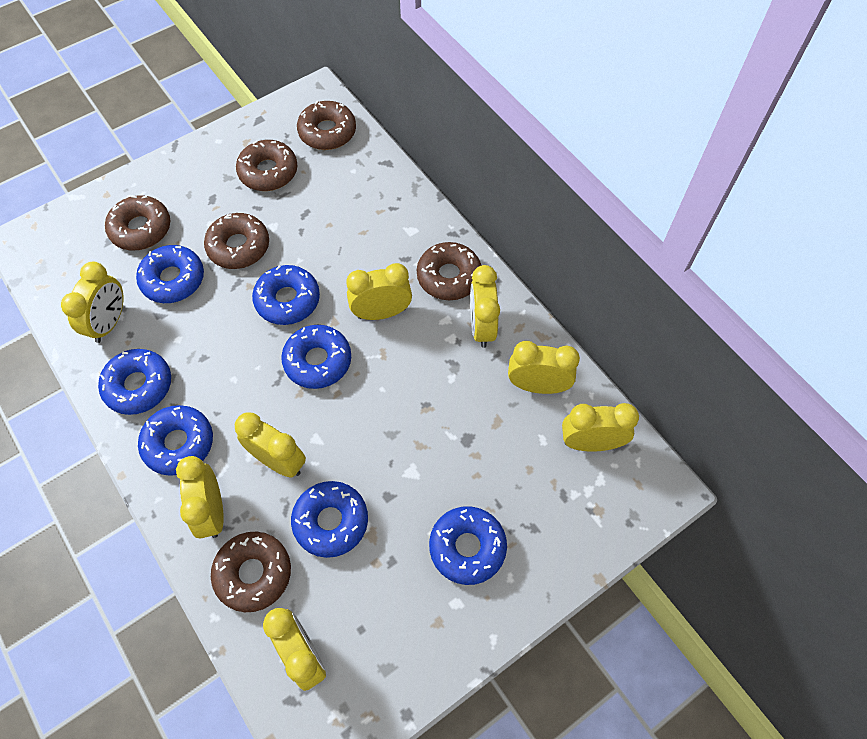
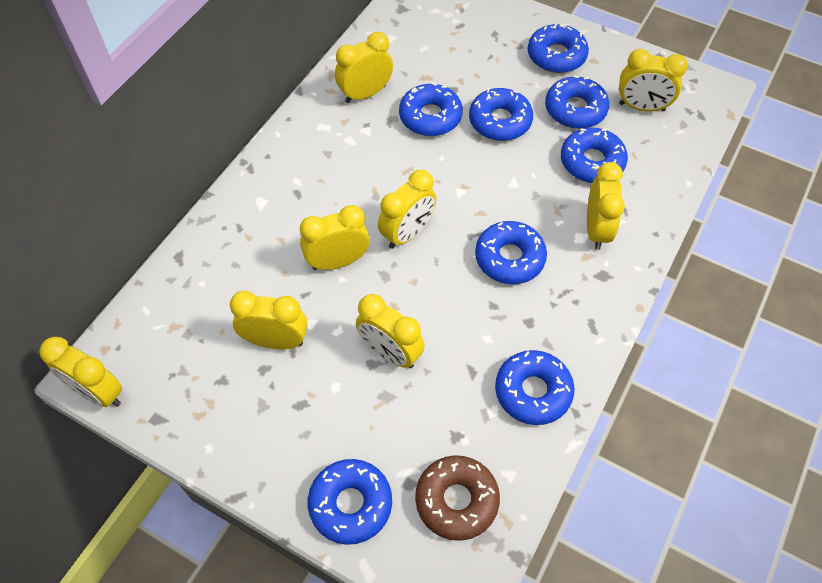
blue donut: 7 -> 8
brown donut: 6 -> 1

